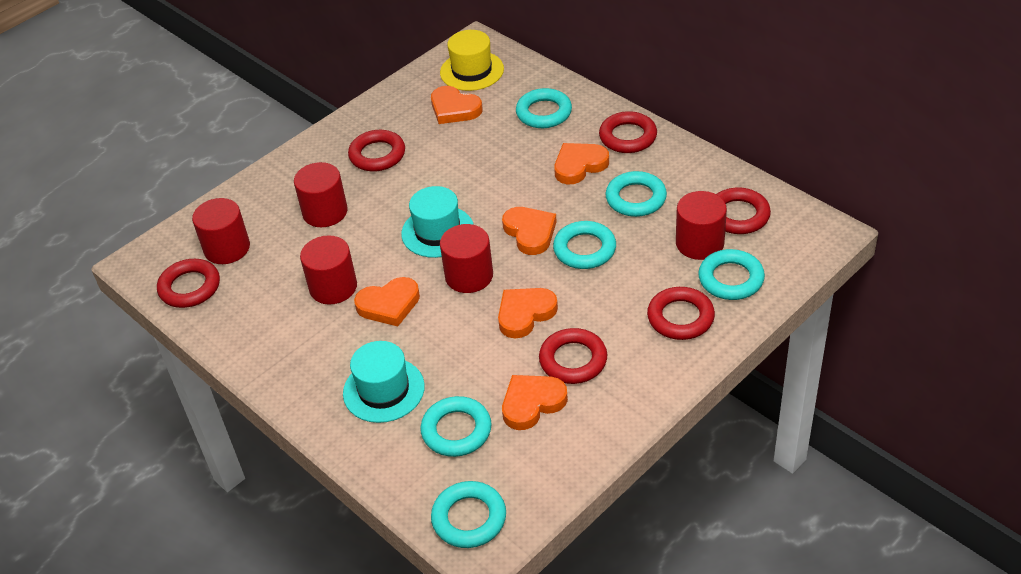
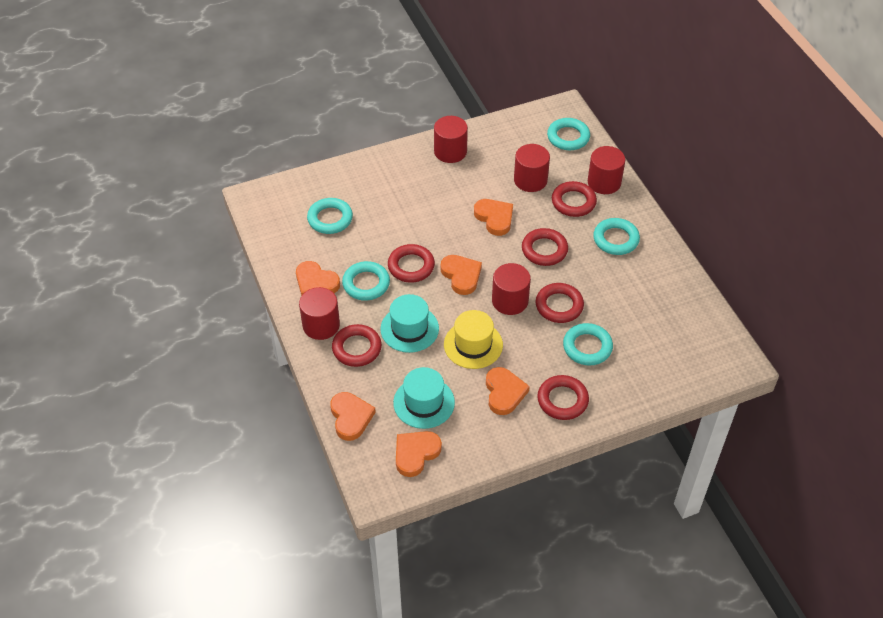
turquoise ring: 6 -> 5

